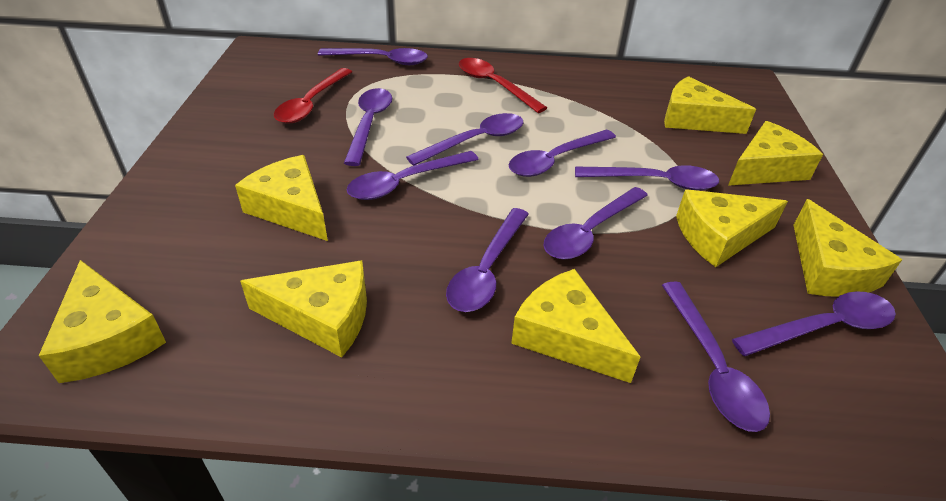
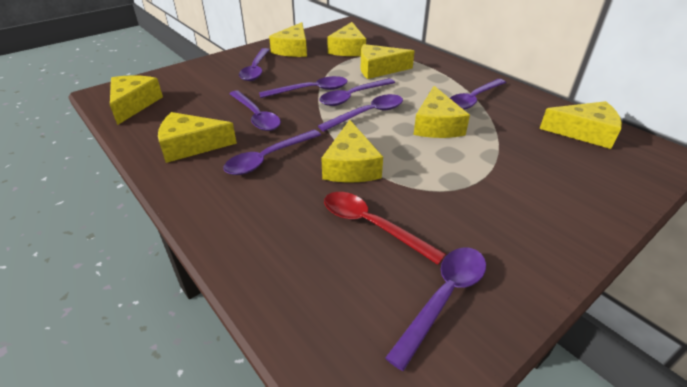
purple spoon: 10 -> 8
red spoon: 2 -> 1

